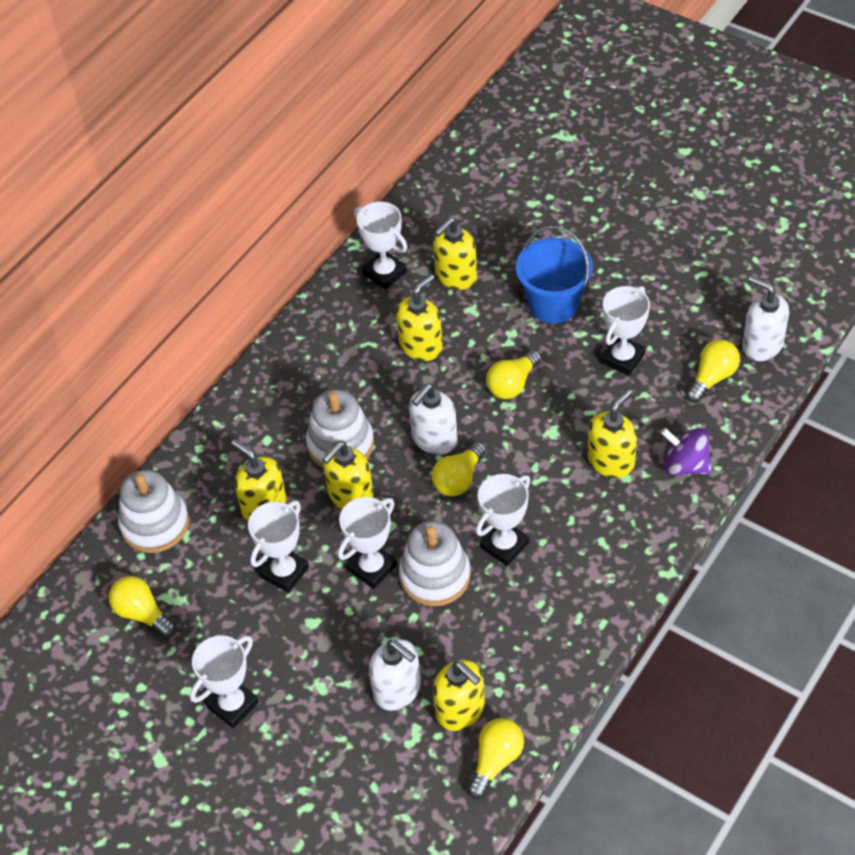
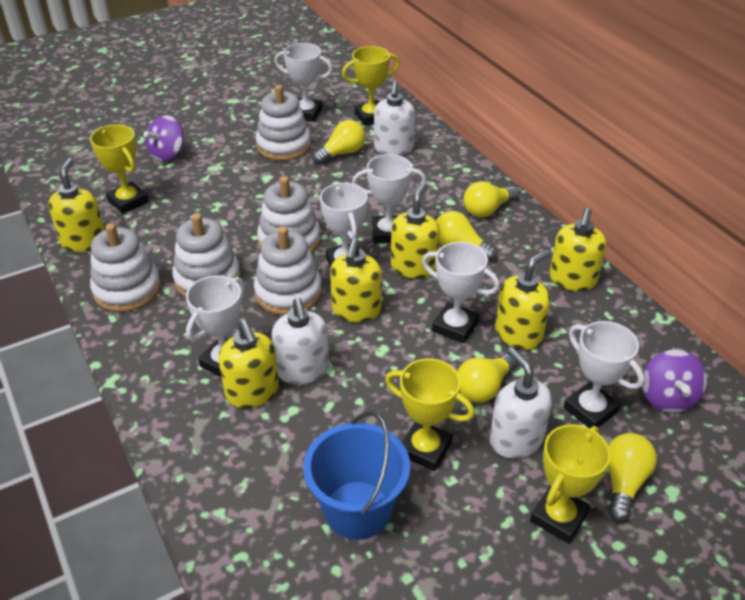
purple spinning top: 1 -> 2
white stacking toy: 3 -> 5
yellow trophy: 0 -> 4

